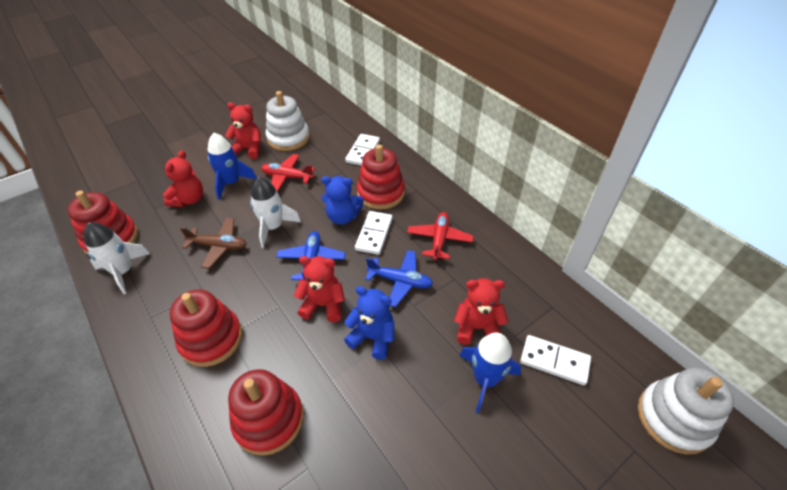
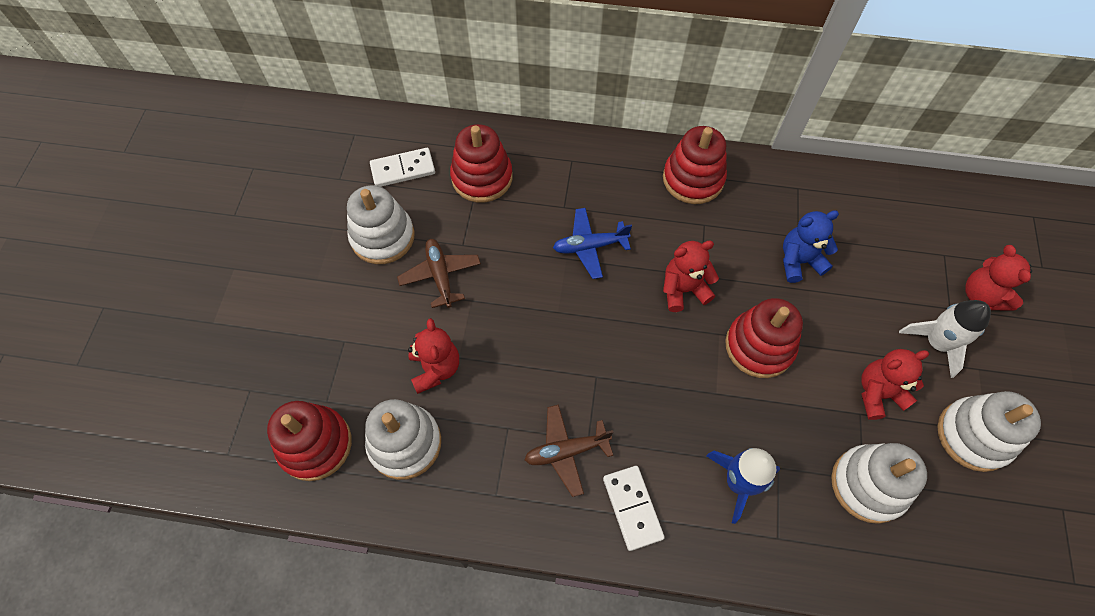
blue plane: 2 -> 1
blue rocket: 2 -> 1
blue teddy bear: 2 -> 1
brown plane: 1 -> 2
red plane: 2 -> 0
white domino: 3 -> 2
white rocket: 2 -> 1
white stacking toy: 2 -> 4

